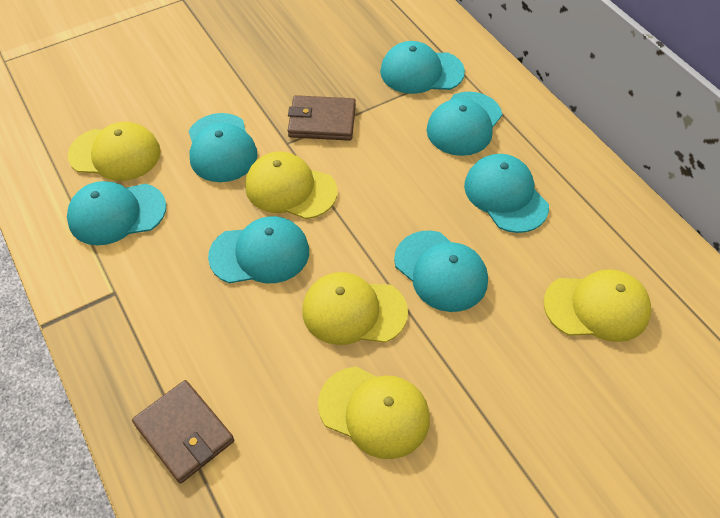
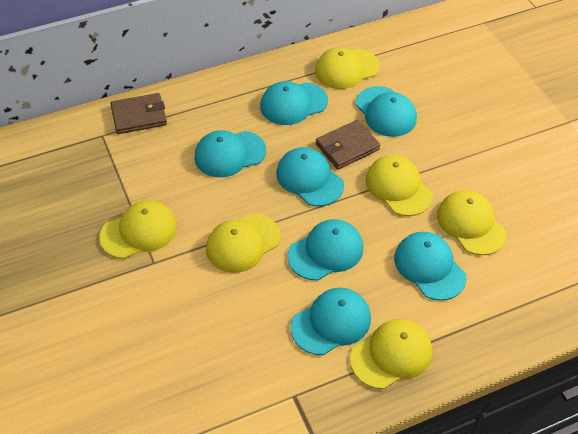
yellow cap: 5 -> 6

